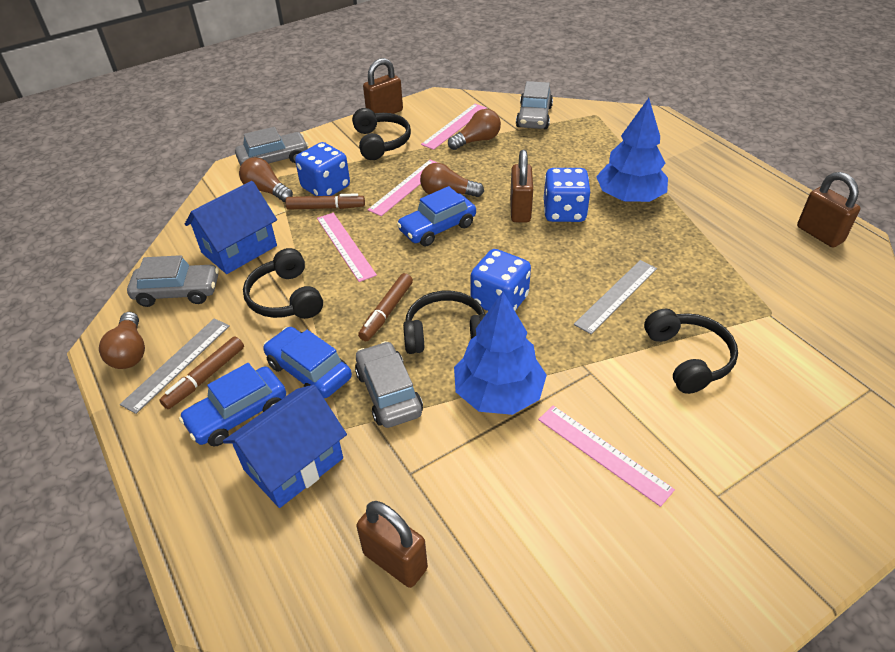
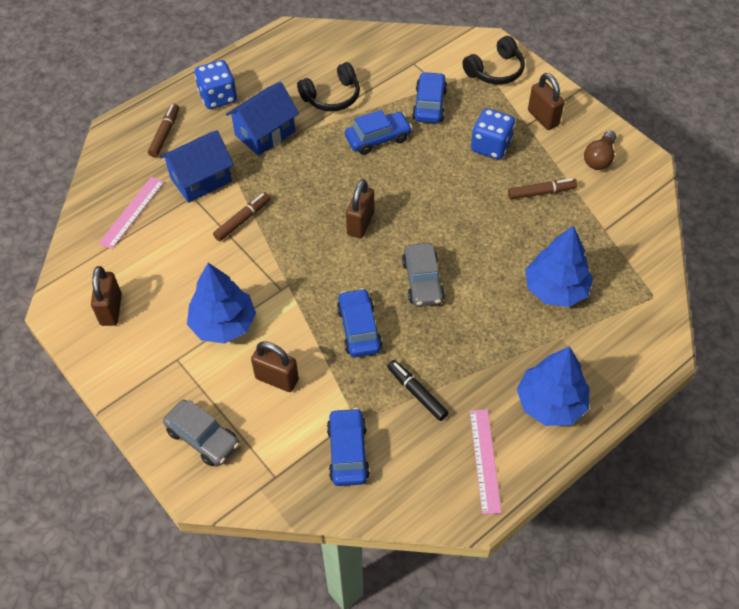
black headphones: 4 -> 2
black marker: 0 -> 1
blue car: 3 -> 4
blue dice: 3 -> 2
blue tree: 2 -> 3
brown light bulb: 4 -> 1
grey car: 4 -> 2
grey ruler: 2 -> 0
pink ruler: 4 -> 2

